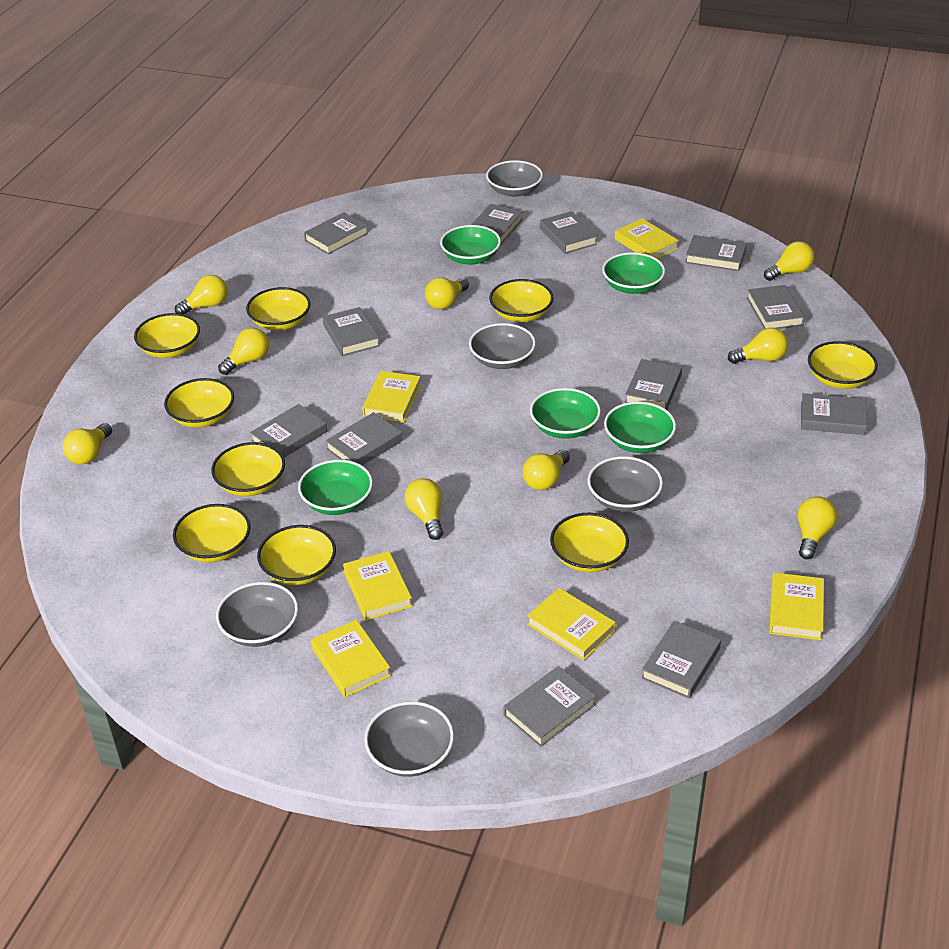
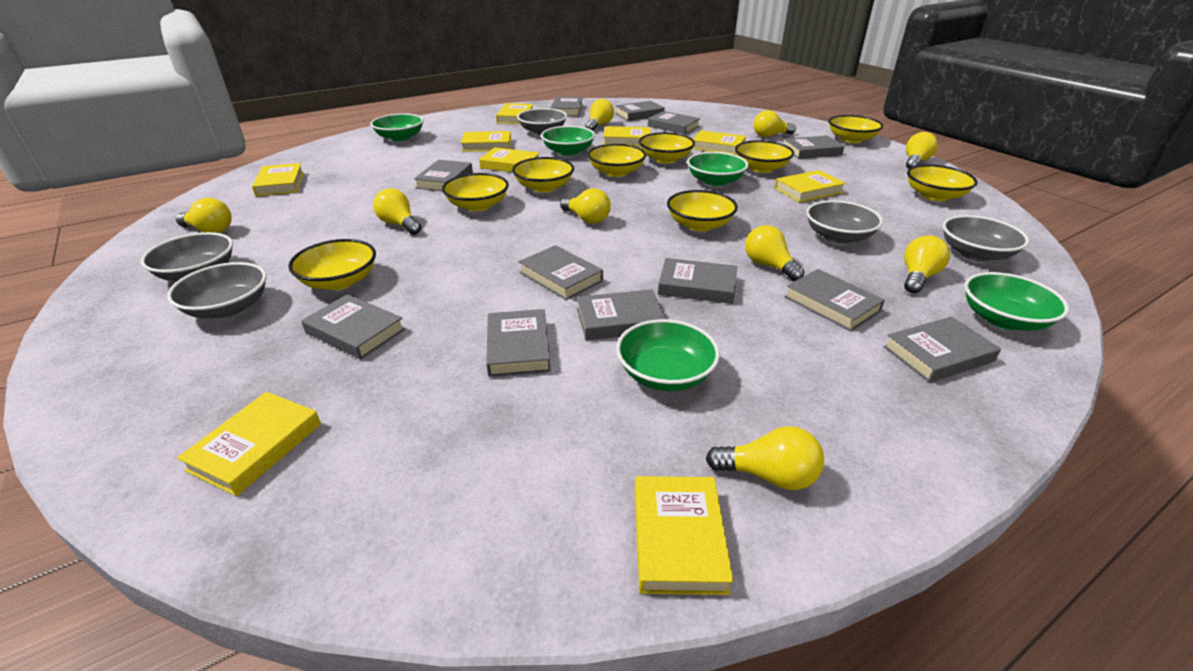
yellow book: 6 -> 9

